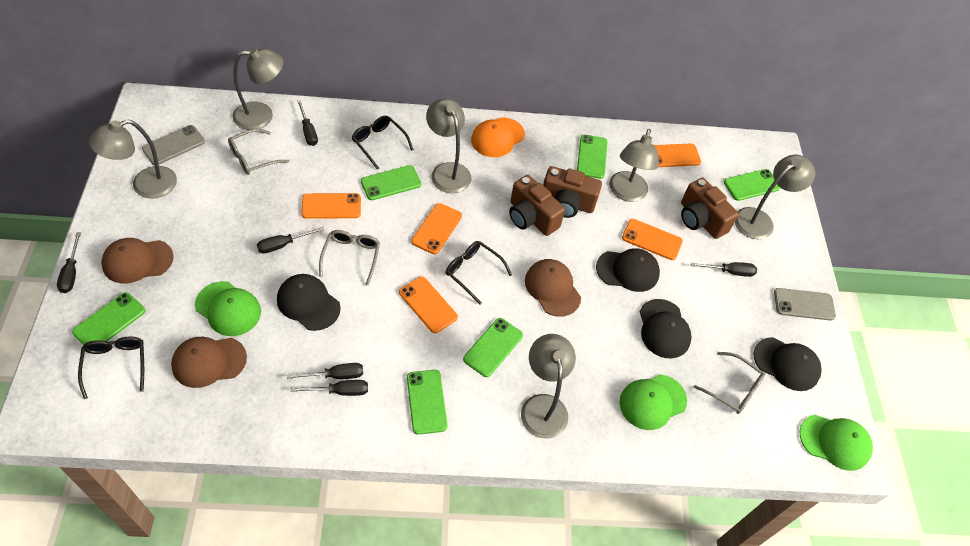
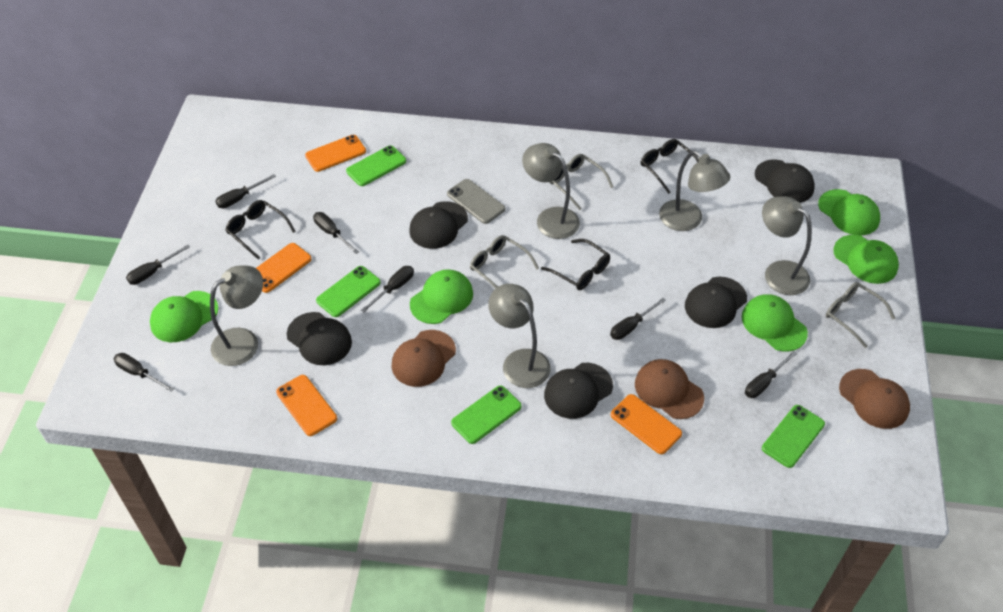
black cap: 4 -> 5
black screwdriver: 6 -> 7
brown camera: 3 -> 0
green cap: 3 -> 5
green phone: 6 -> 4
grey lamp: 6 -> 5
grey phone: 2 -> 1
orange cap: 1 -> 0
orange phone: 5 -> 4

